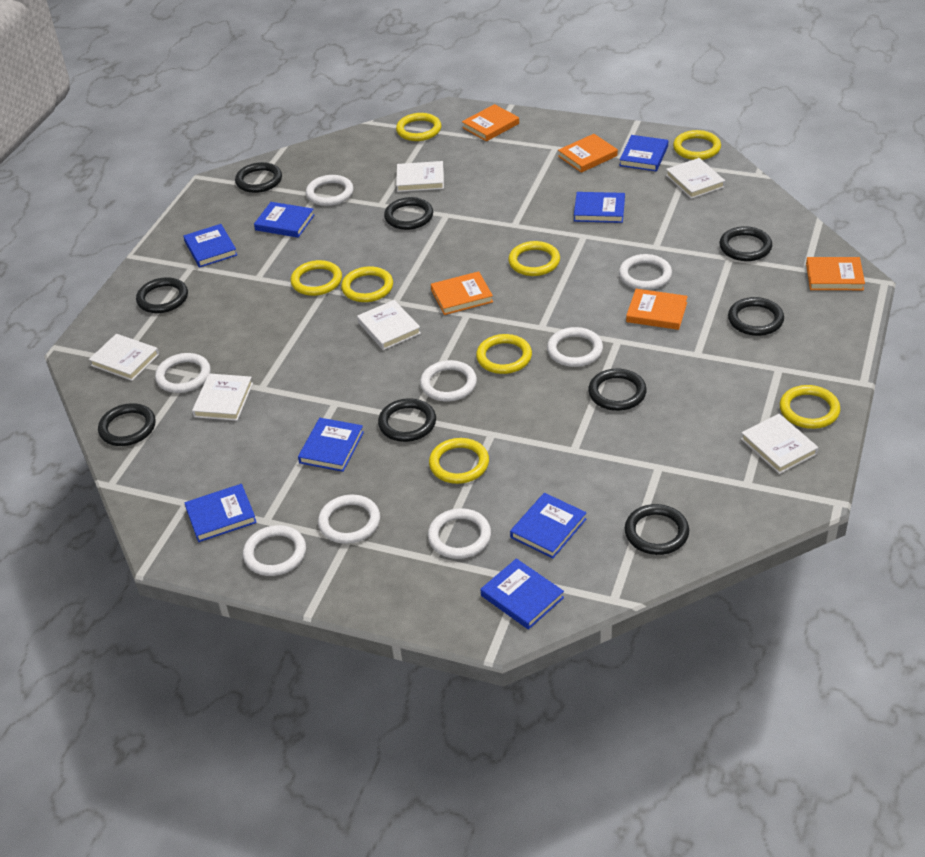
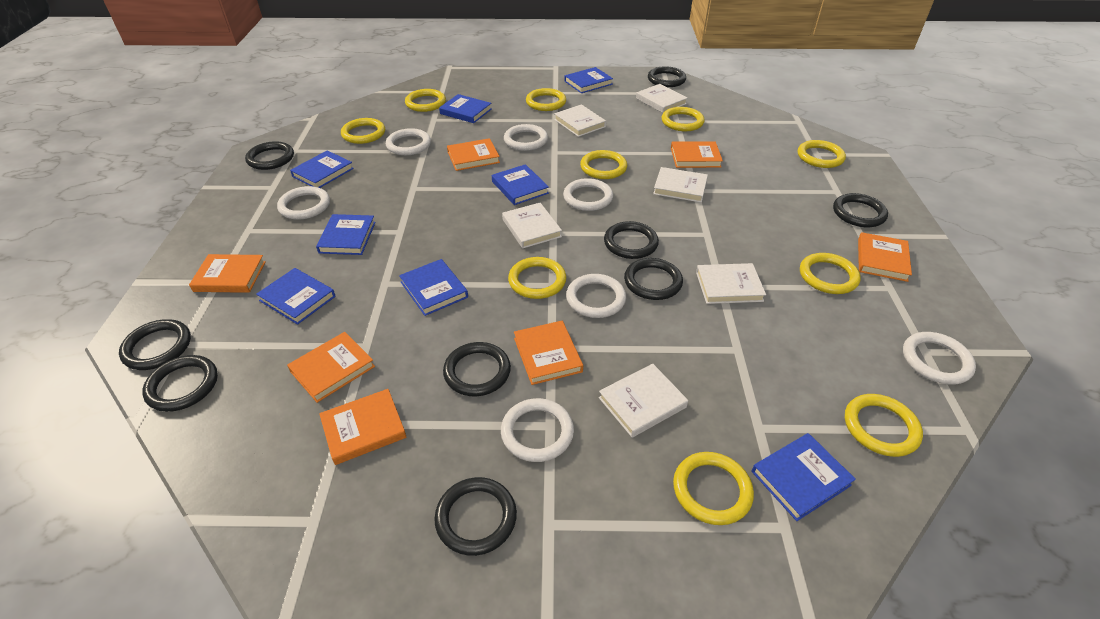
orange book: 5 -> 7
white ring: 8 -> 7
yellow ring: 8 -> 10

